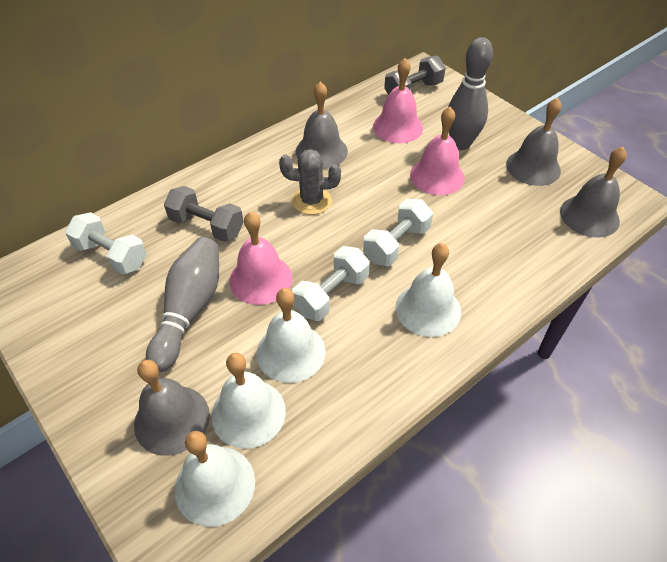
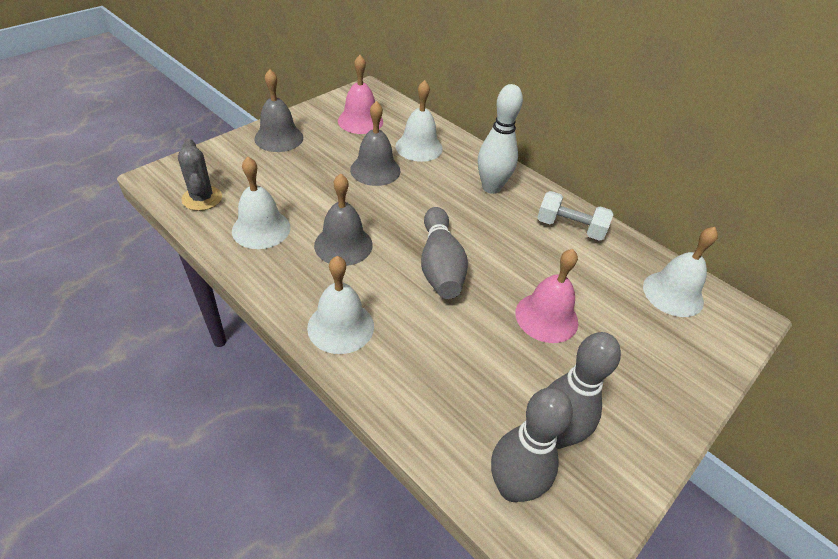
grey bell: 4 -> 3
grey bowling pin: 2 -> 3
grey dumbbell: 2 -> 0
pink bell: 3 -> 2
white bowling pin: 0 -> 1
white dumbbell: 3 -> 1

